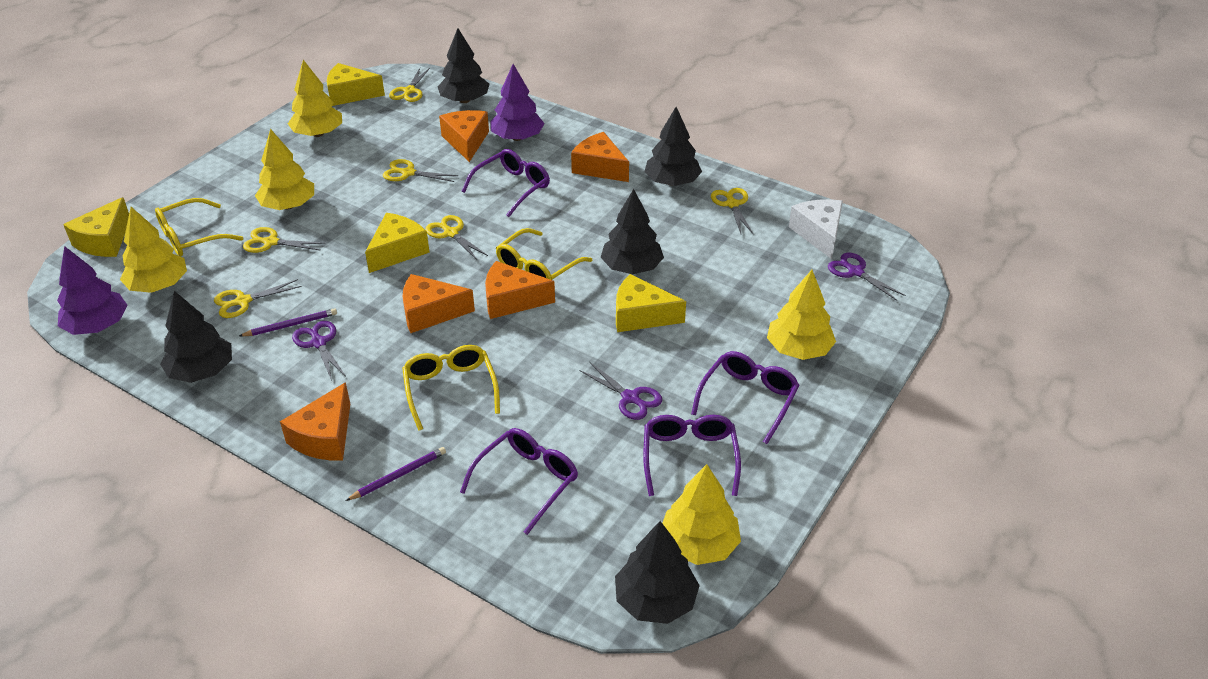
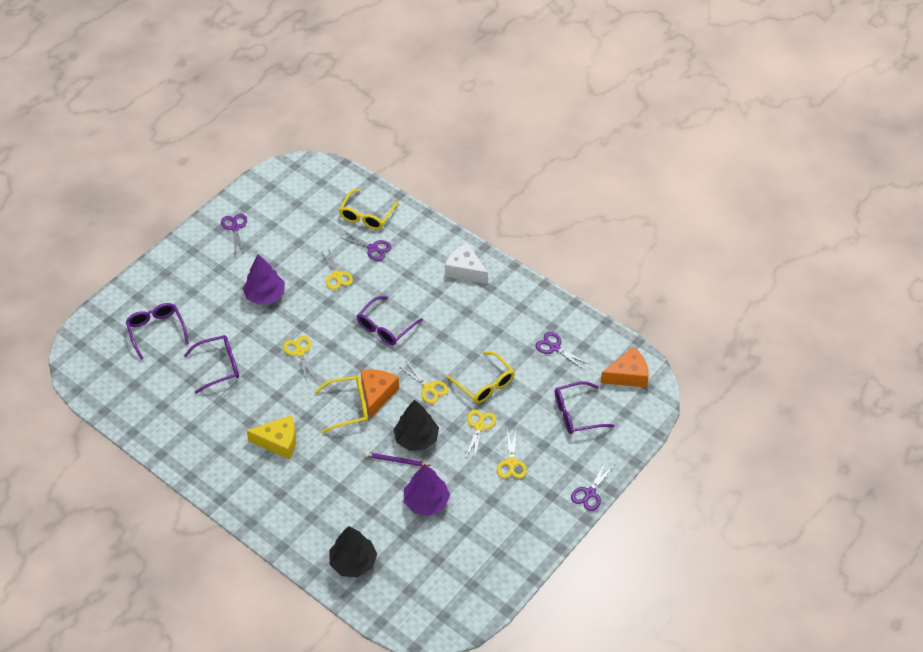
black tree: 5 -> 2
orange cheese: 5 -> 2
purple pencil: 2 -> 1
purple scissors: 3 -> 4
yellow cheese: 4 -> 1
yellow scissors: 6 -> 5
yellow tree: 5 -> 0

